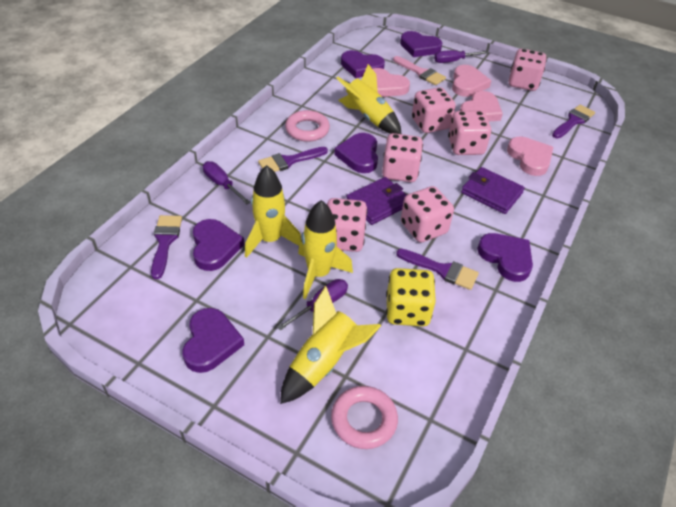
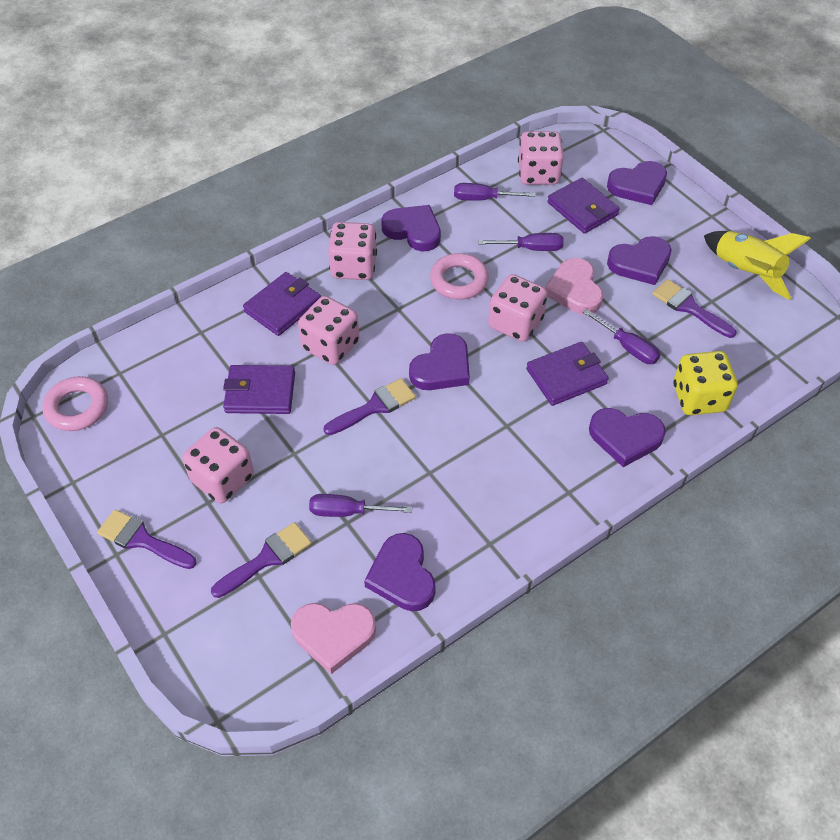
pink brush: 1 -> 0
pink dice: 6 -> 5
pink heart: 4 -> 2
purple screwdriver: 3 -> 4
purple wallet: 2 -> 4
yellow rocket: 4 -> 1

